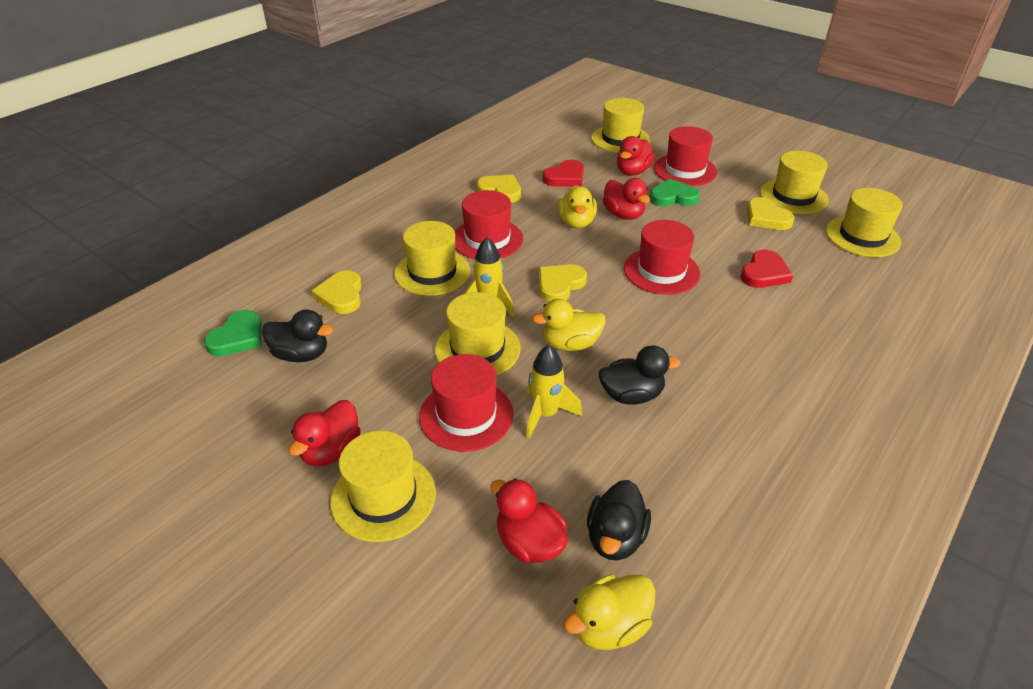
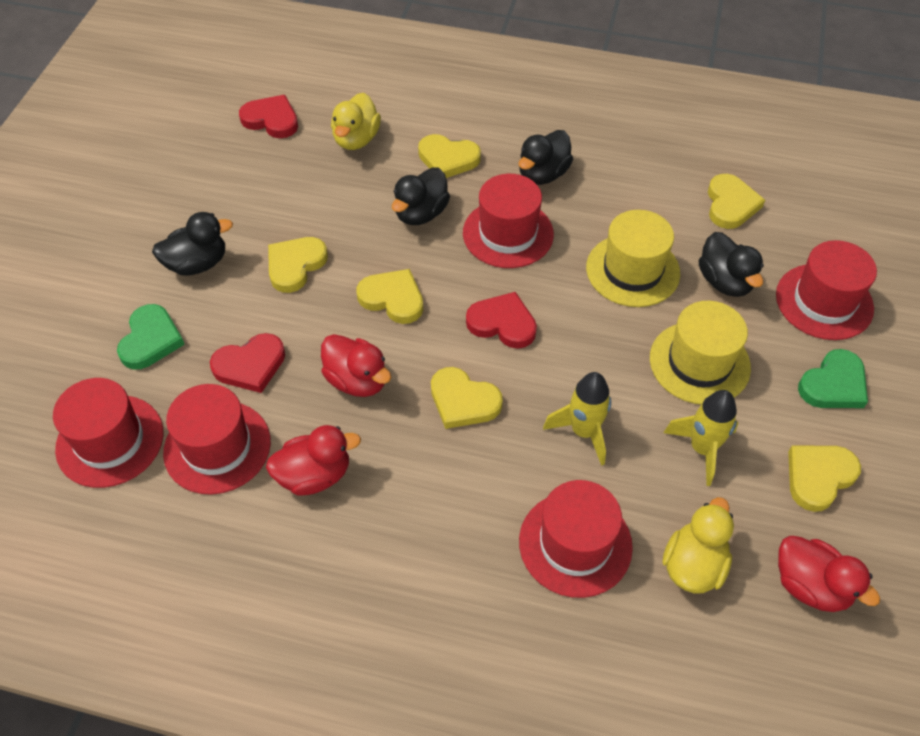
black duck: 3 -> 4
red duck: 4 -> 3
red hat: 4 -> 5
red heart: 2 -> 3
yellow duck: 3 -> 2
yellow hat: 6 -> 2
yellow heart: 4 -> 6

